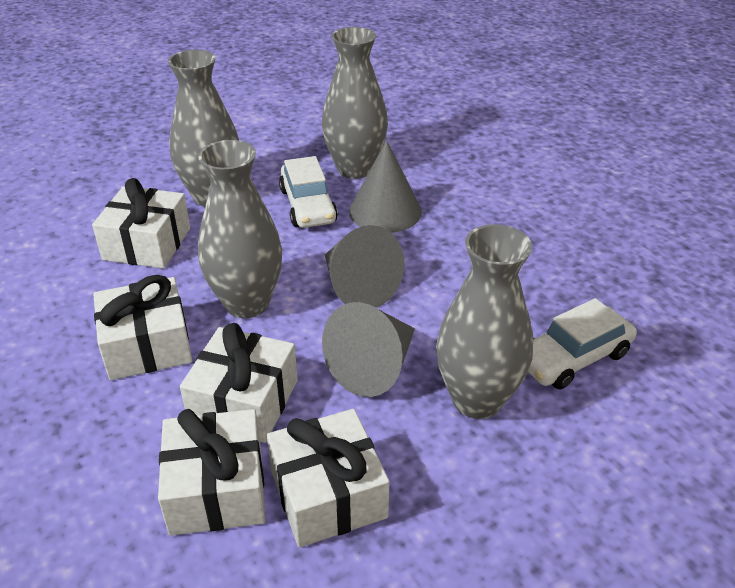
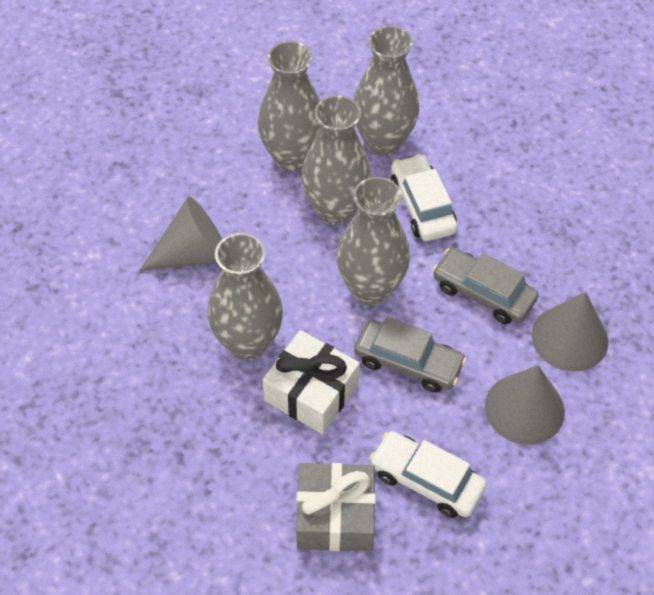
grey car: 0 -> 2
grey gift: 0 -> 1
grey vase: 4 -> 5
white gift: 5 -> 1

